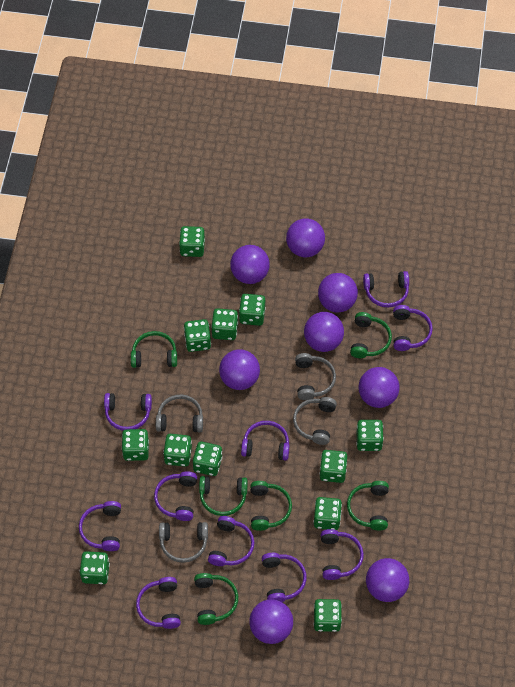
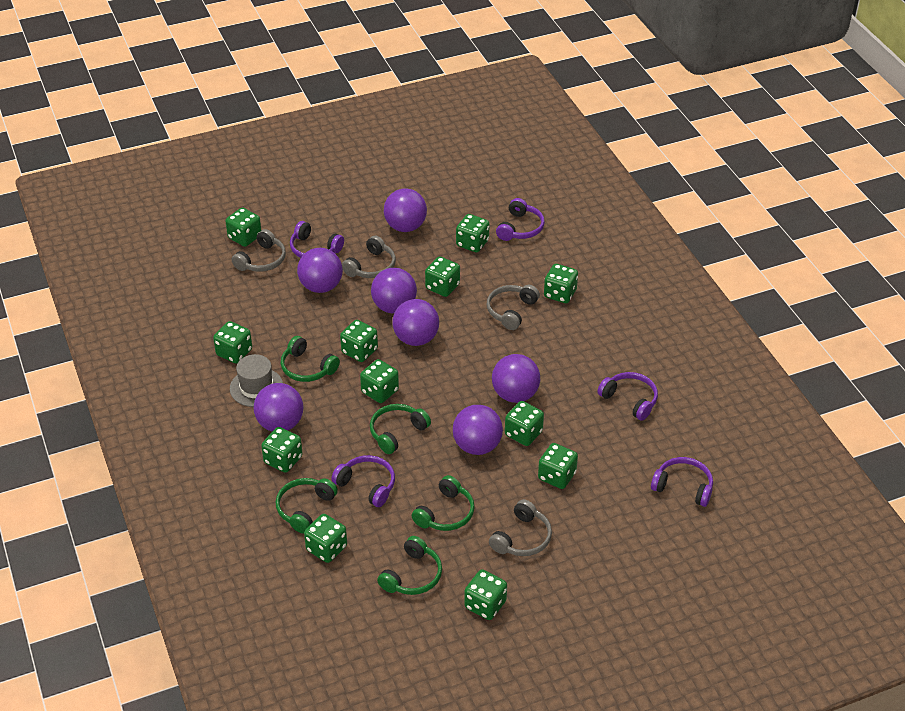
green headphones: 6 -> 5
grey hat: 0 -> 1
purple ball: 8 -> 7
purple headphones: 10 -> 5

